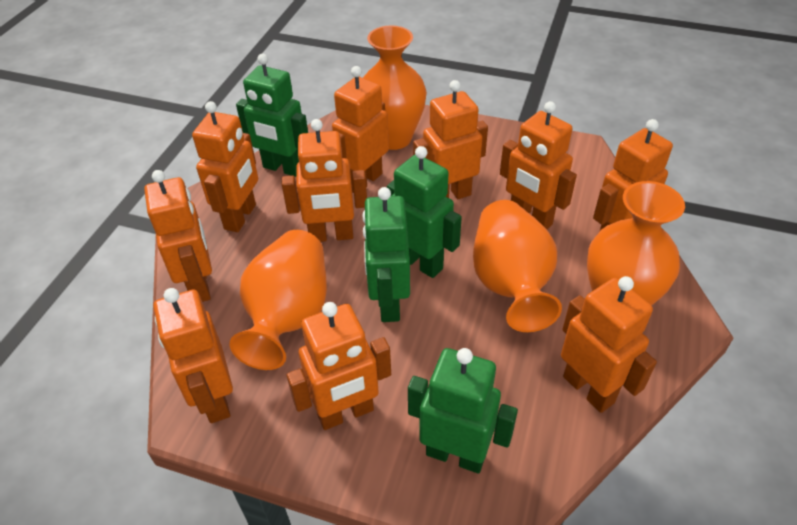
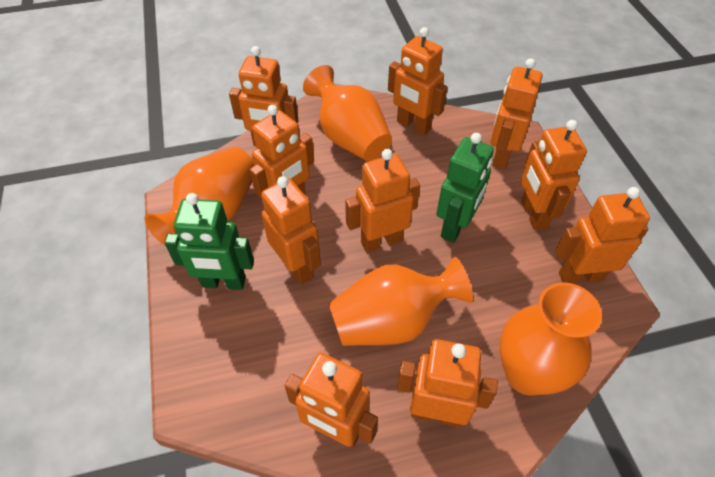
green robot: 4 -> 2

